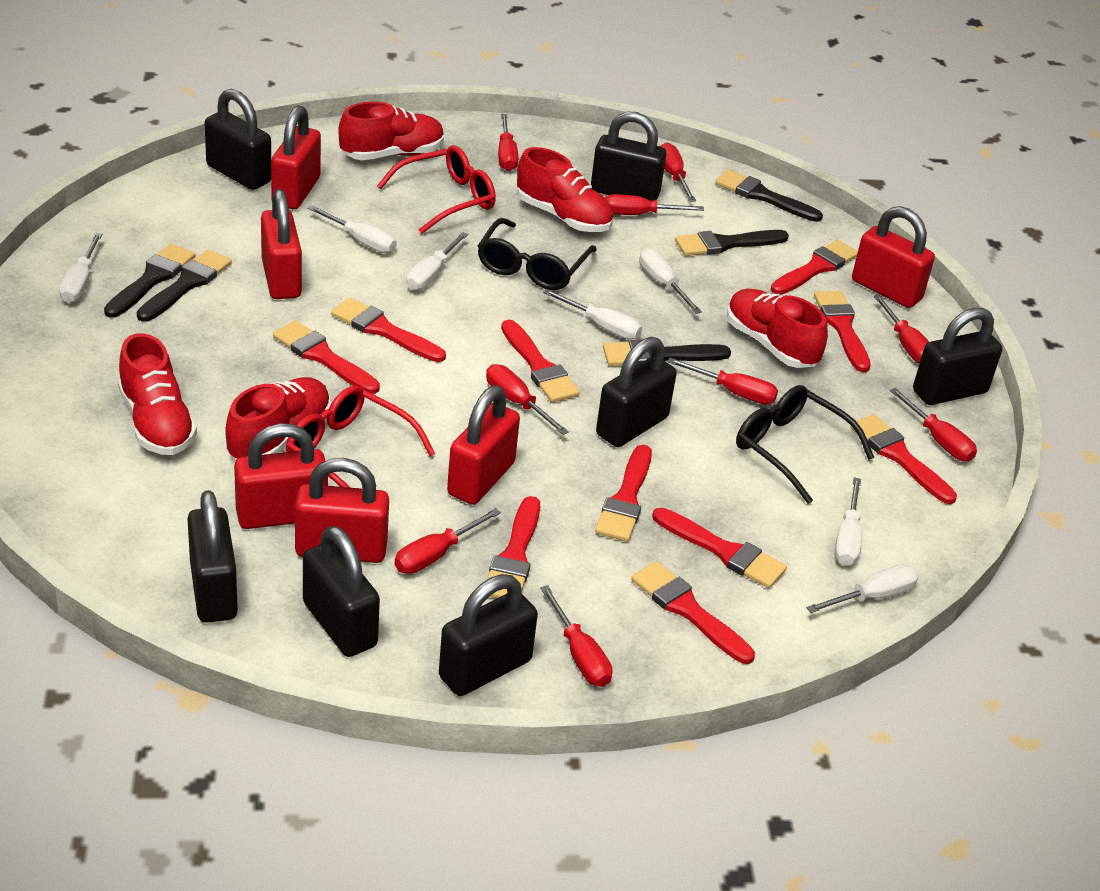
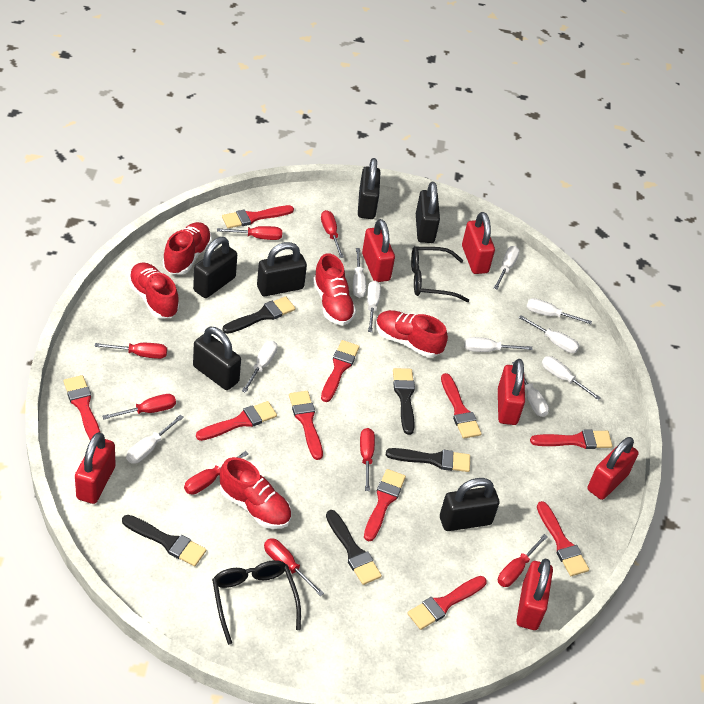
black padlock: 7 -> 6
red glasses: 2 -> 0
red screwdriver: 9 -> 8
white screwdriver: 7 -> 10

